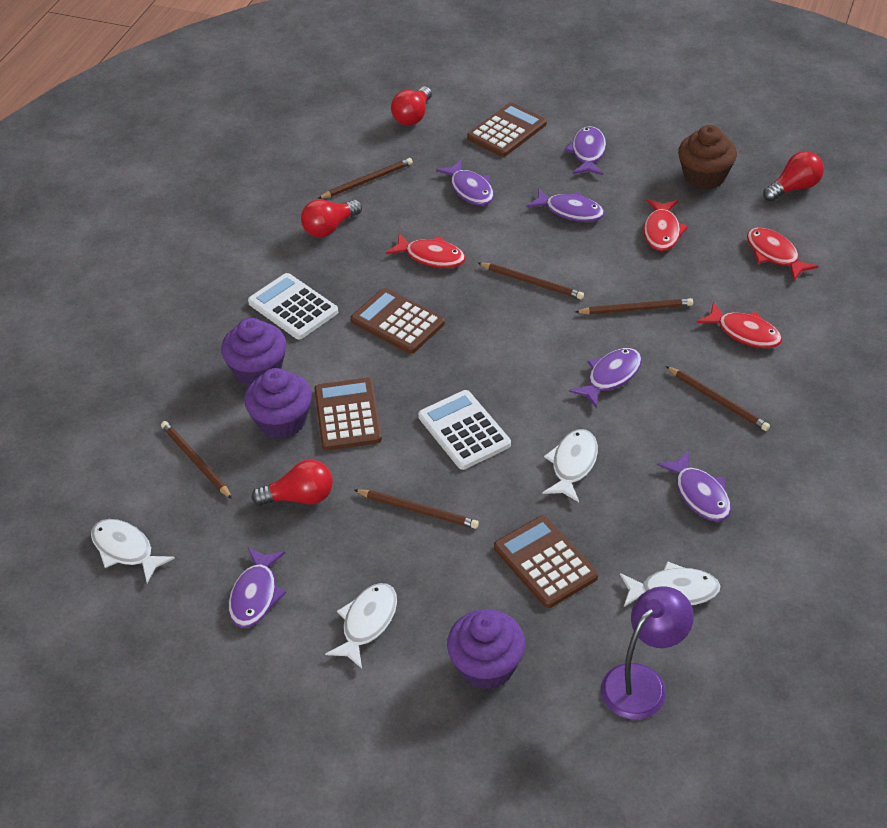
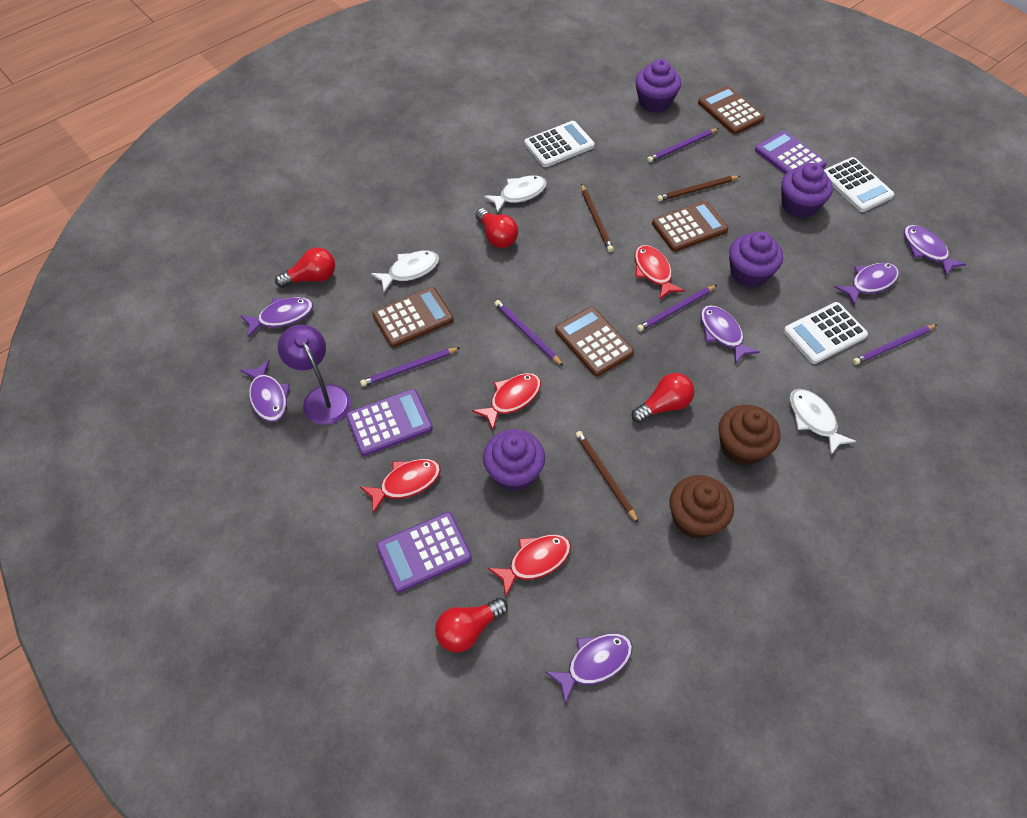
brown cupcake: 1 -> 2
brown pencil: 6 -> 3
purple calculator: 0 -> 3
purple cupcake: 3 -> 4
purple pencil: 0 -> 5
white calculator: 2 -> 3
white fish: 4 -> 3

